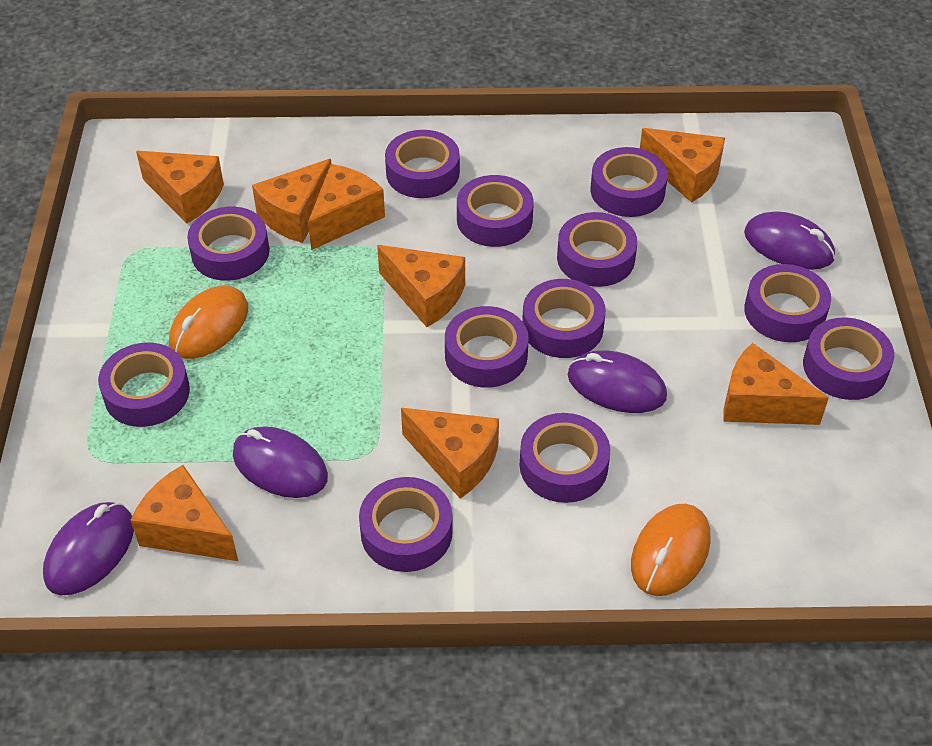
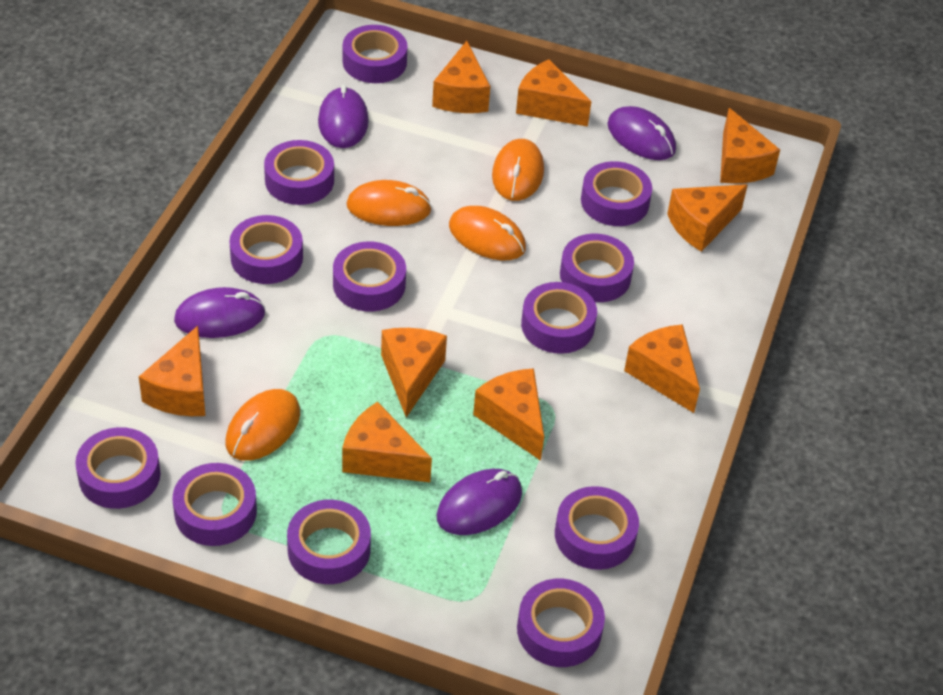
orange cheese: 8 -> 9
orange mouse: 2 -> 4

